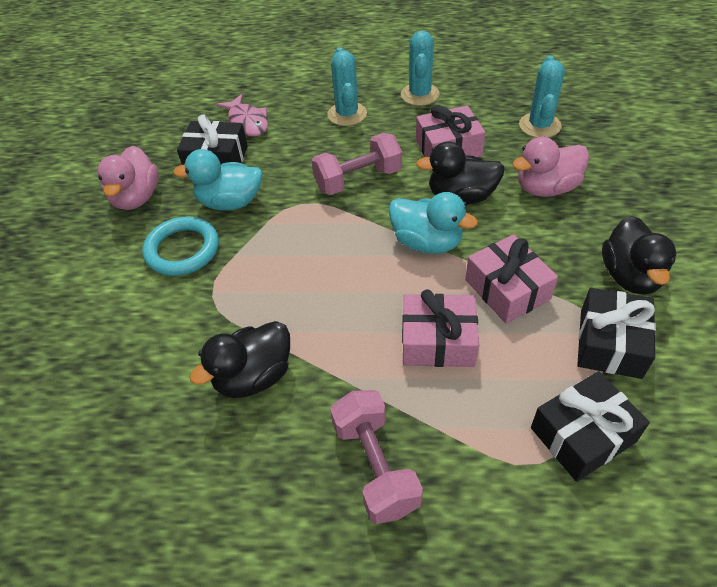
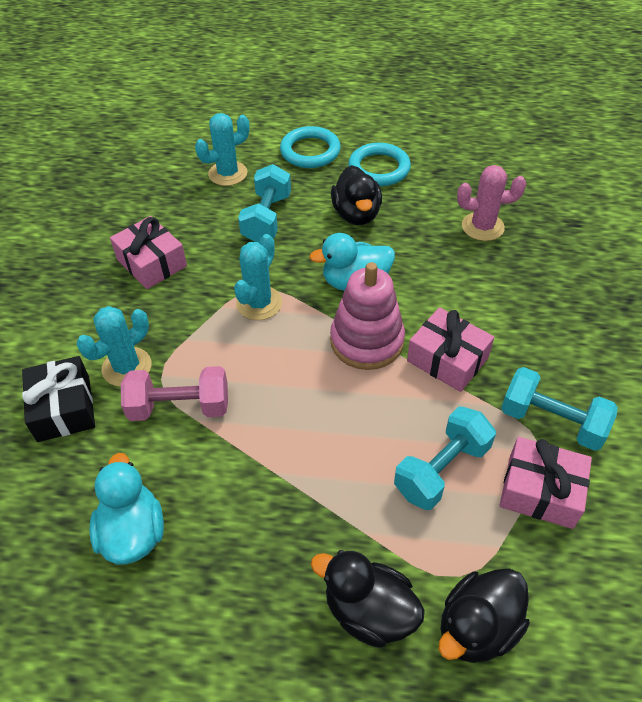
black gift: 3 -> 1
pink cactus: 0 -> 1
pink duck: 2 -> 0
pink dumbbell: 2 -> 1
pink fish: 1 -> 0
pink stacking toy: 0 -> 1
turquoise dumbbell: 0 -> 3
turquoise ring: 1 -> 2

